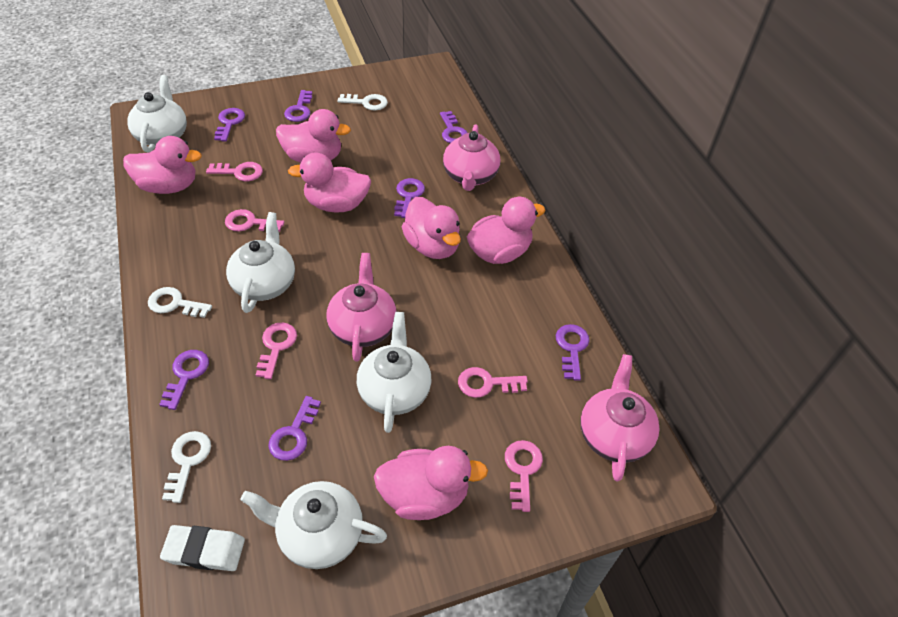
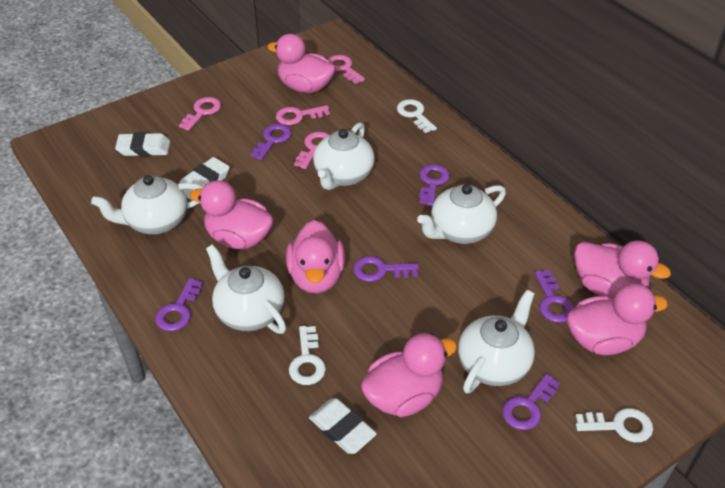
pink key: 5 -> 4
pink teapot: 3 -> 0
purple key: 7 -> 6
white eraser: 1 -> 3
white teapot: 4 -> 5

